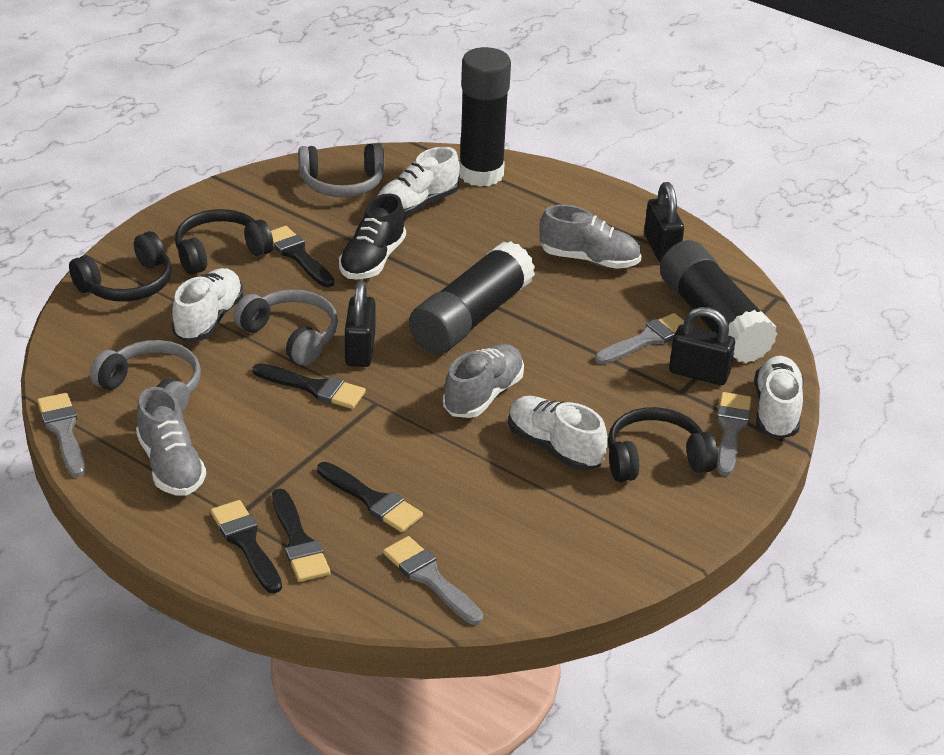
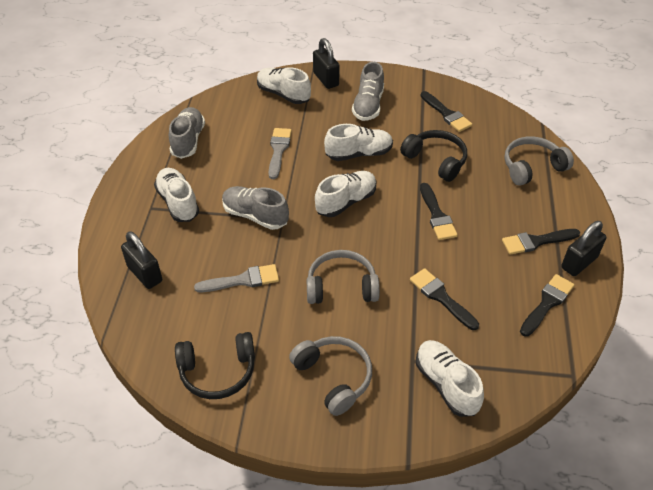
black glue stick: 3 -> 0
black headphones: 3 -> 2
black shoe: 1 -> 0
grey brush: 4 -> 2
white shoe: 4 -> 5

